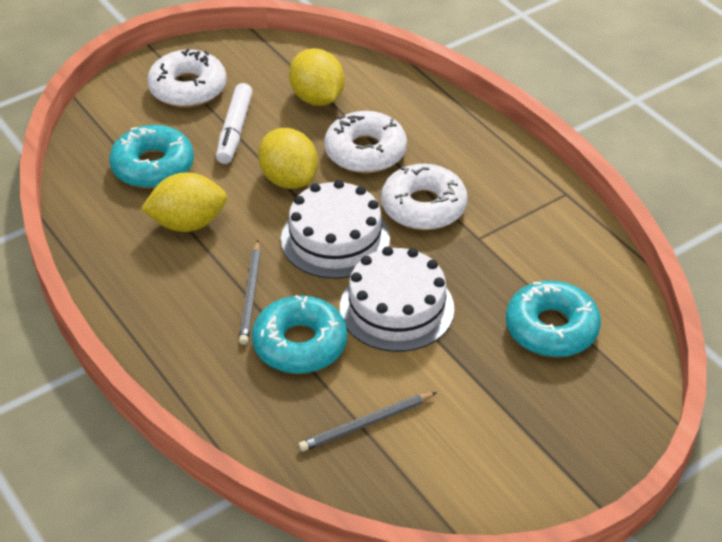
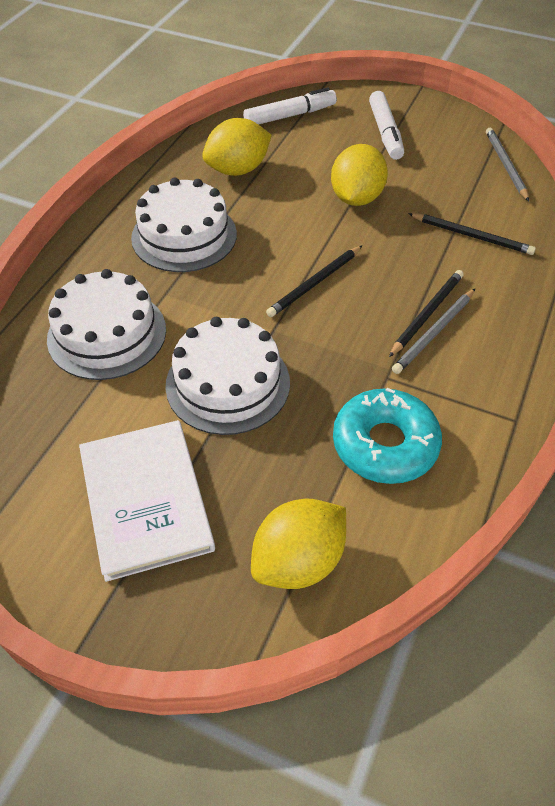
black pencil: 0 -> 3
turquoise donut: 3 -> 1
white book: 0 -> 1
white cake: 2 -> 3
white donut: 3 -> 0
white marker: 1 -> 2

